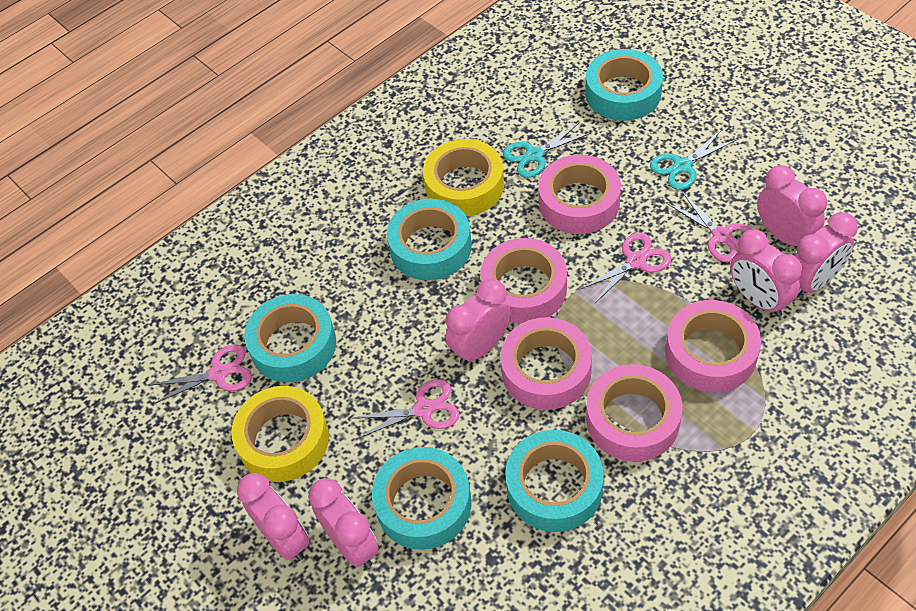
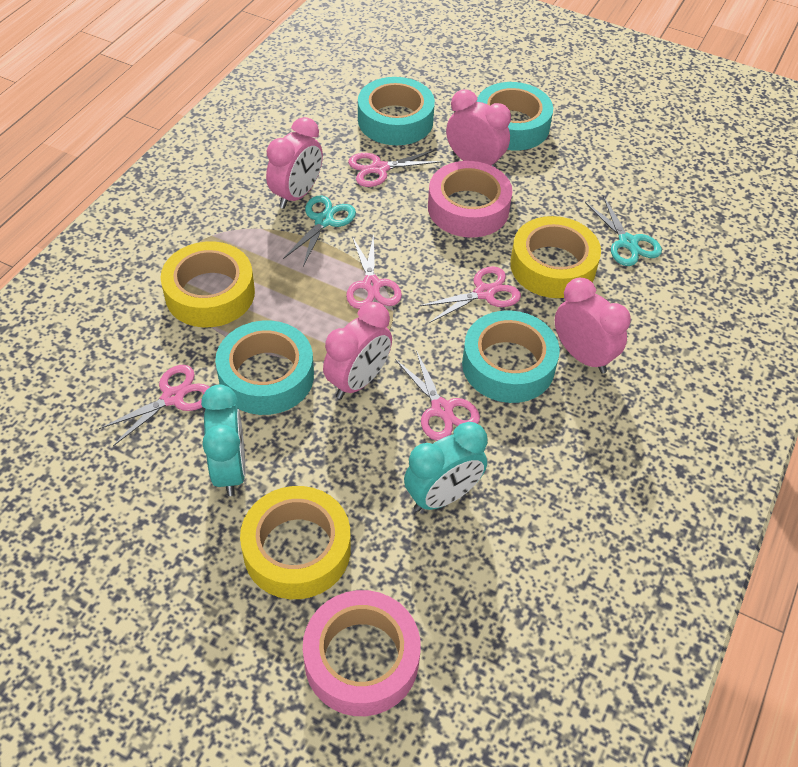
pink clock: 6 -> 4
pink scissors: 4 -> 5
pink tape: 5 -> 2
turquoise clock: 0 -> 2
turquoise tape: 5 -> 4
yellow tape: 2 -> 3

